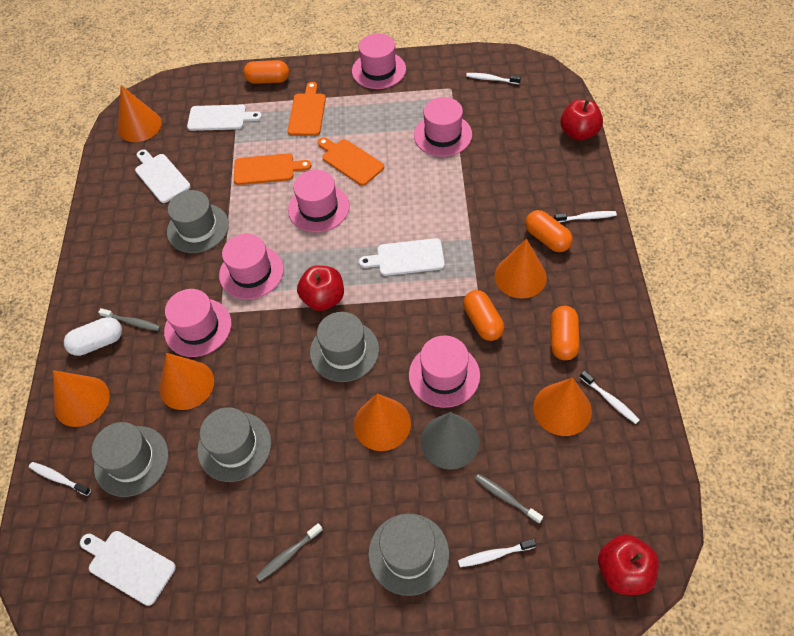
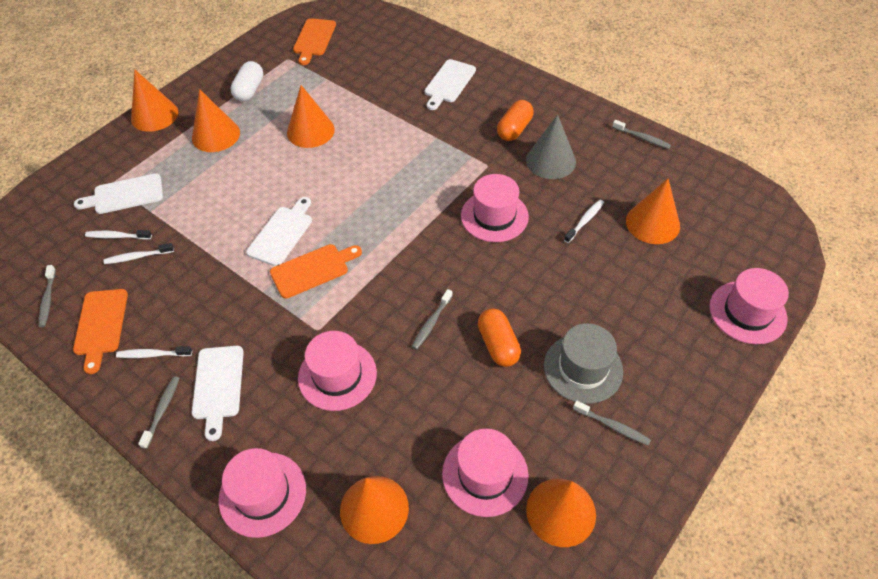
grey hat: 5 -> 1
grey toothbrush: 3 -> 5
orange capsule: 4 -> 2
pink hat: 6 -> 5
red apple: 3 -> 0
white toothbrush: 5 -> 4

